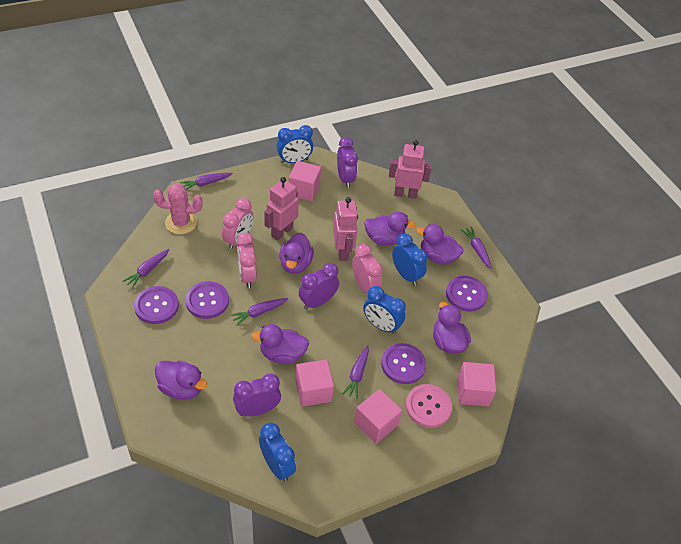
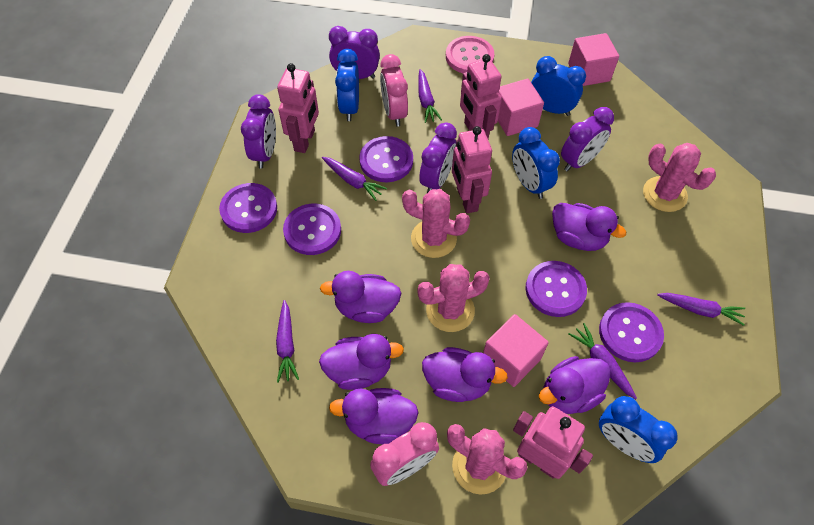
pink cactus: 1 -> 4
pink clock: 3 -> 2
pink cube: 4 -> 3
pink robot: 3 -> 4
purple button: 4 -> 5
purple clock: 3 -> 4

